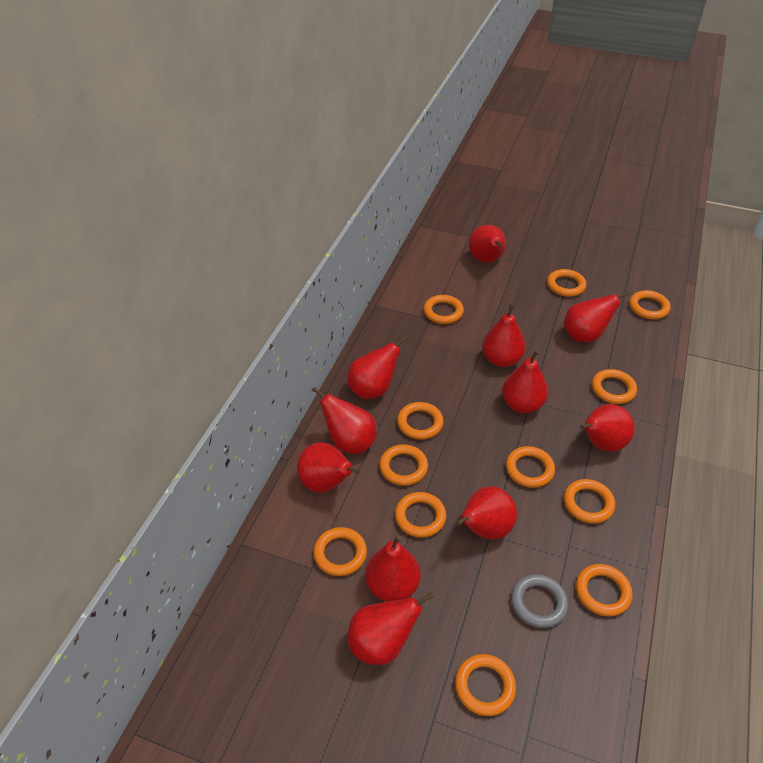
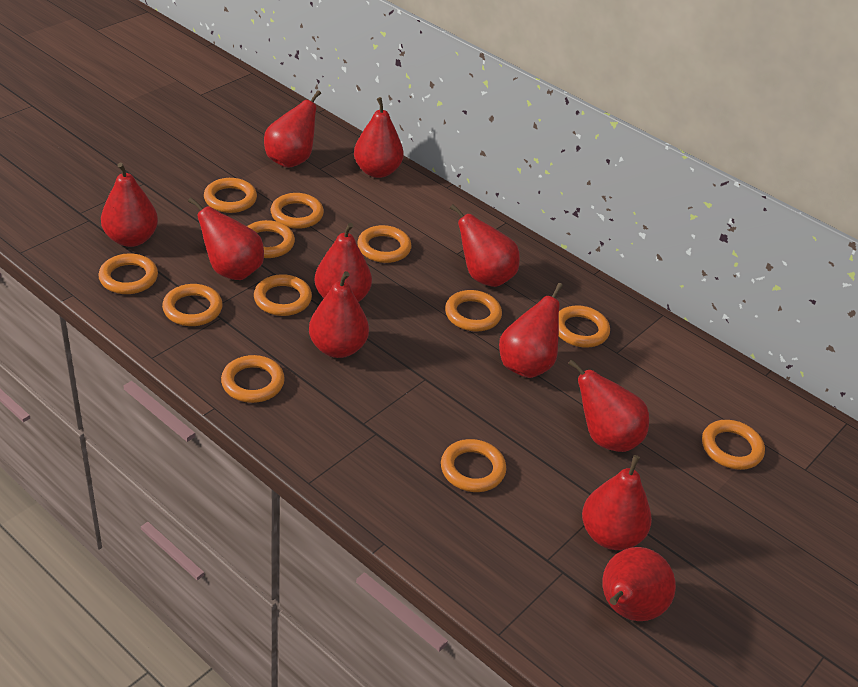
grey ring: 1 -> 0

